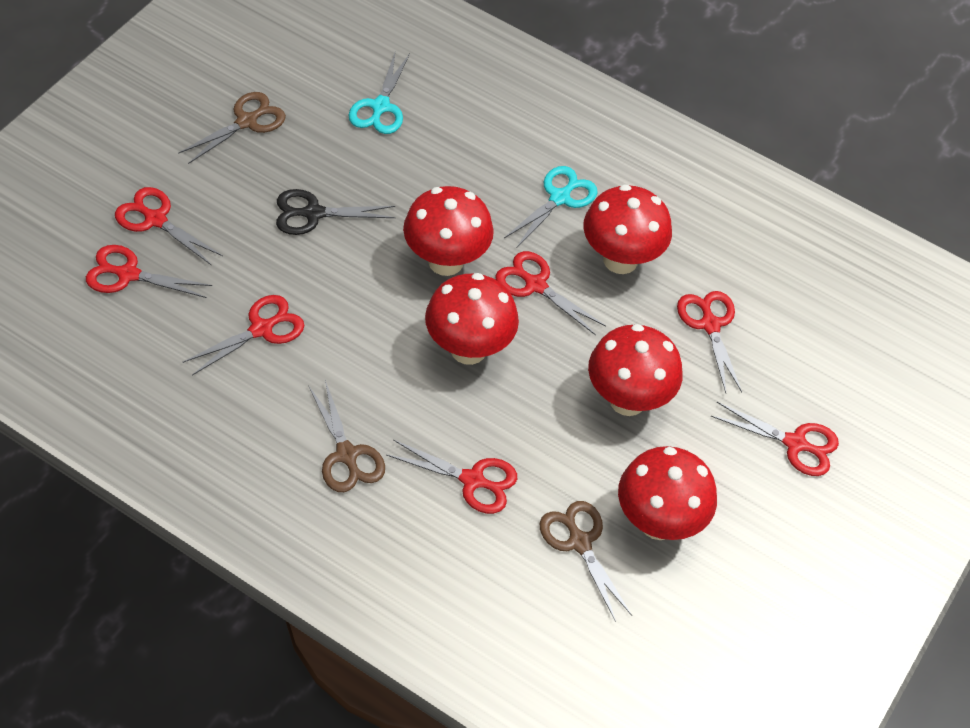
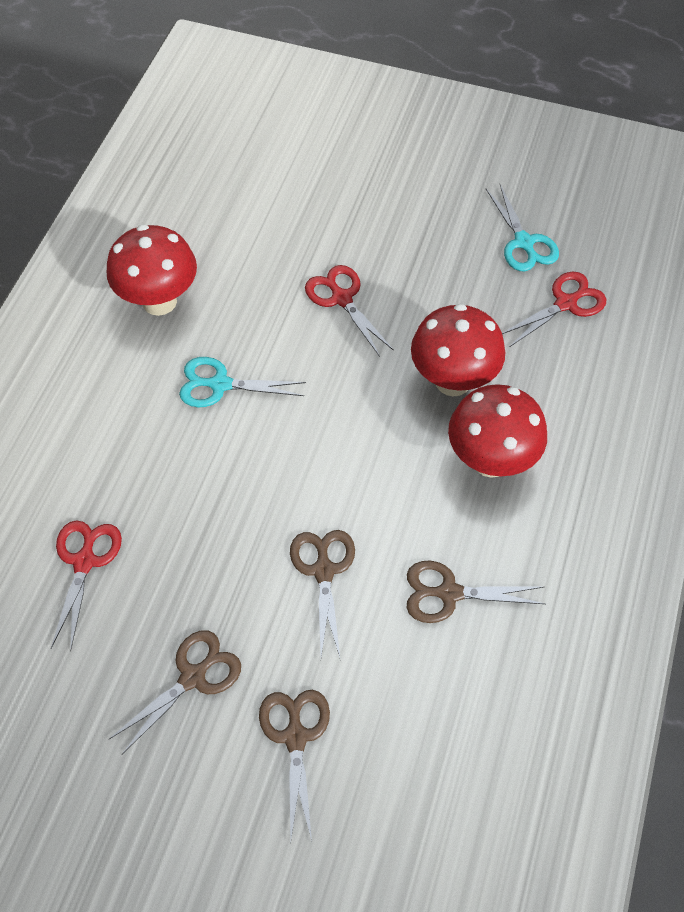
black scissors: 1 -> 0
brown scissors: 3 -> 4
red mushroom: 5 -> 3
red scissors: 7 -> 3

